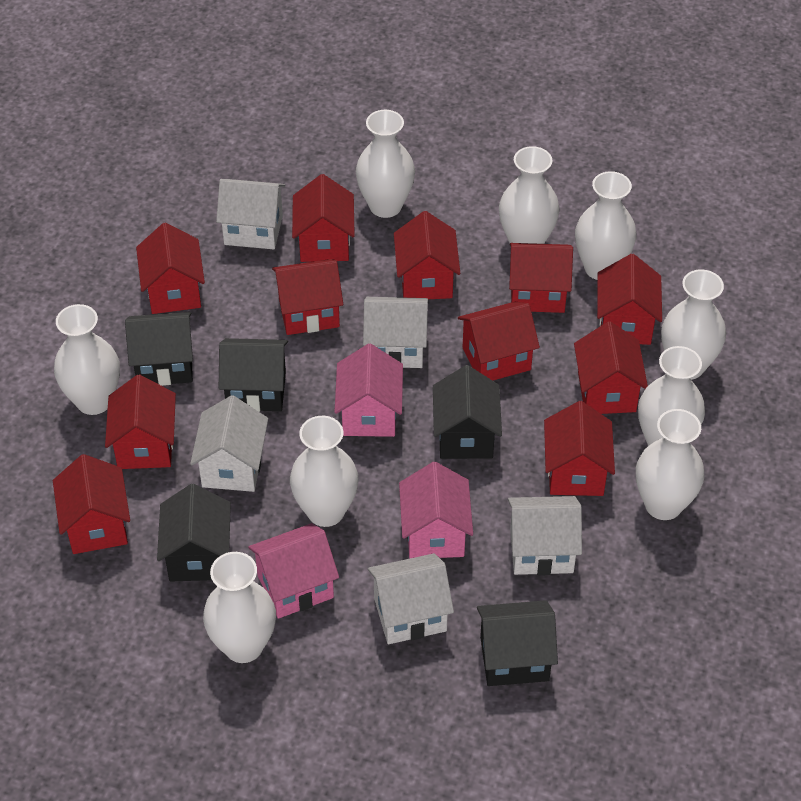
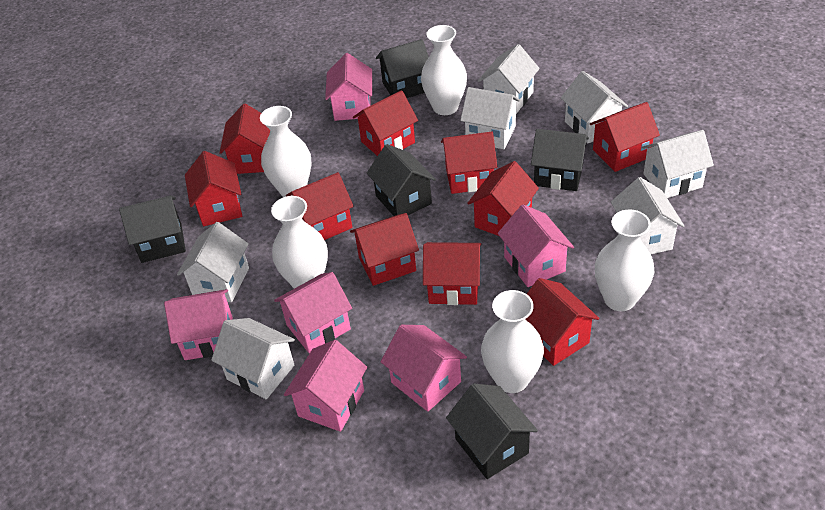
pink house: 3 -> 6
red house: 11 -> 10
white house: 5 -> 7
white vase: 9 -> 5

